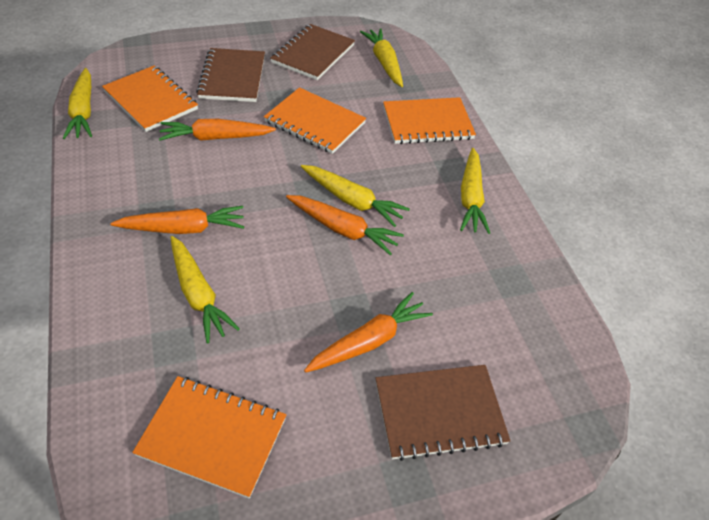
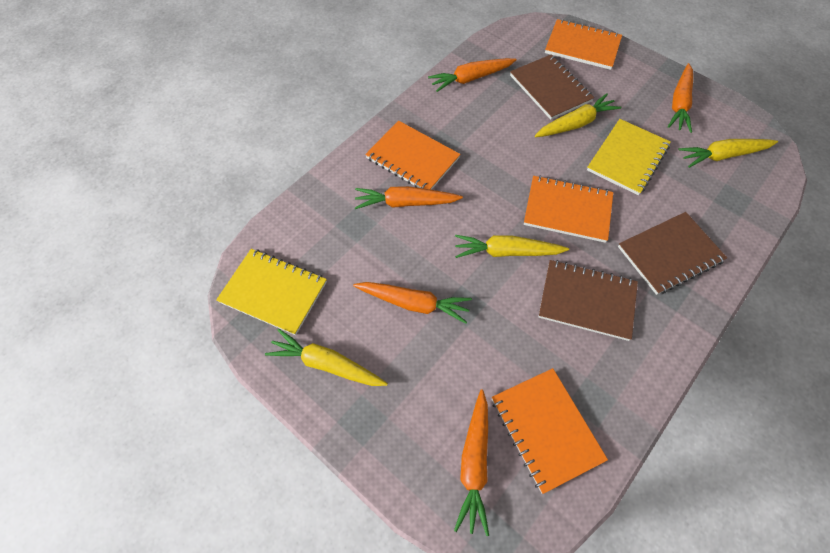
orange carrot: 4 -> 5
yellow carrot: 5 -> 4
yellow notebook: 0 -> 2

